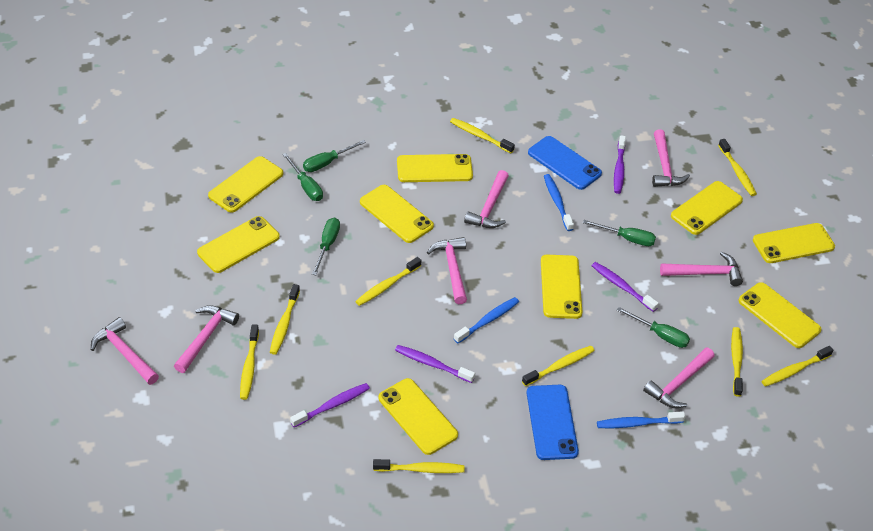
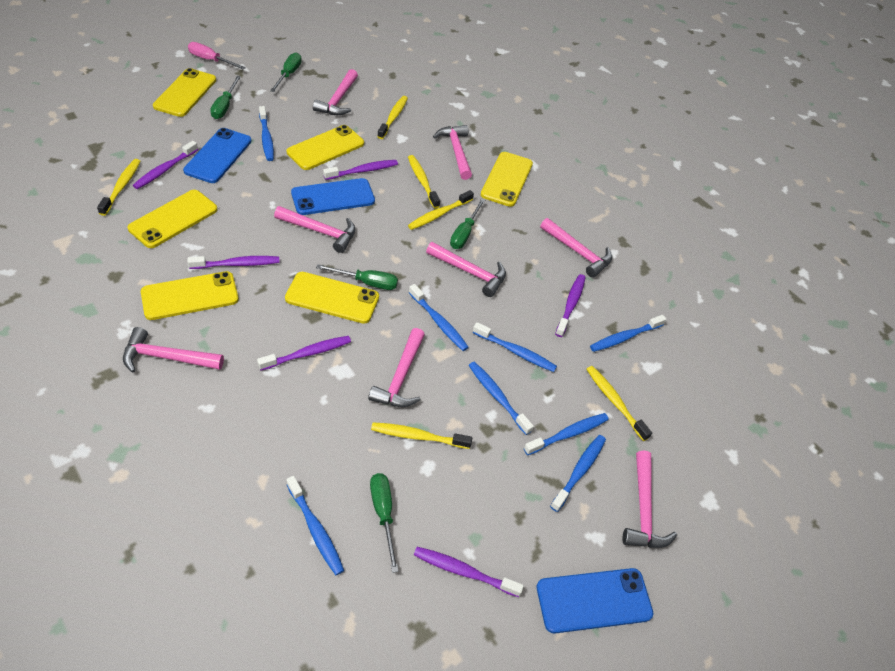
blue phone: 2 -> 3
blue toothbrush: 3 -> 8
pink hammer: 7 -> 8
pink screwdriver: 0 -> 1
purple toothbrush: 4 -> 6
yellow phone: 9 -> 6
yellow toothbrush: 9 -> 6

